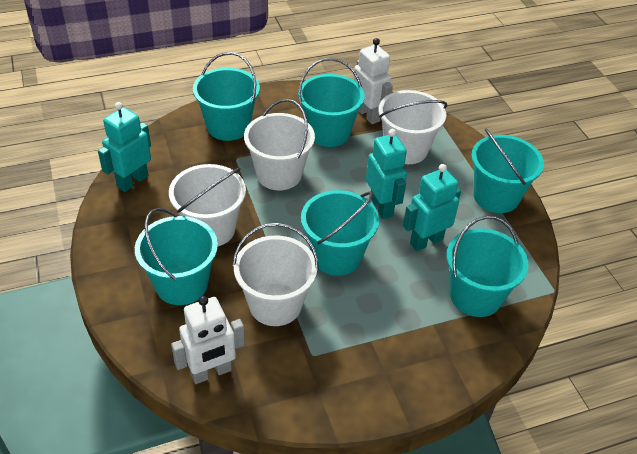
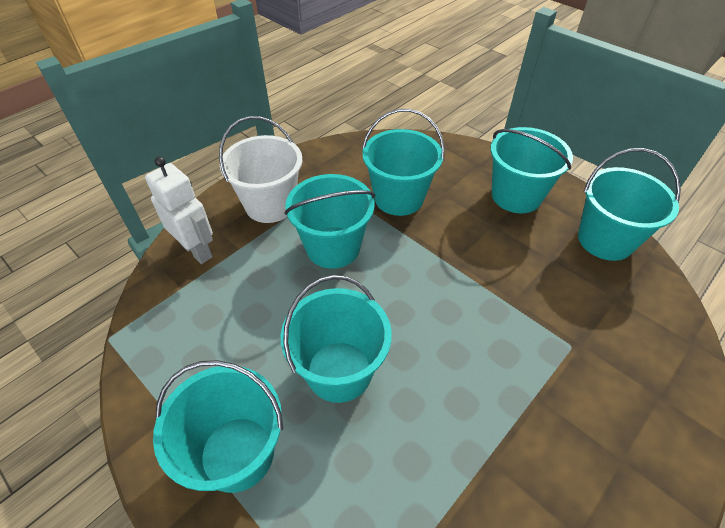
turquoise robot: 3 -> 0
white bucket: 4 -> 1
white robot: 2 -> 1

